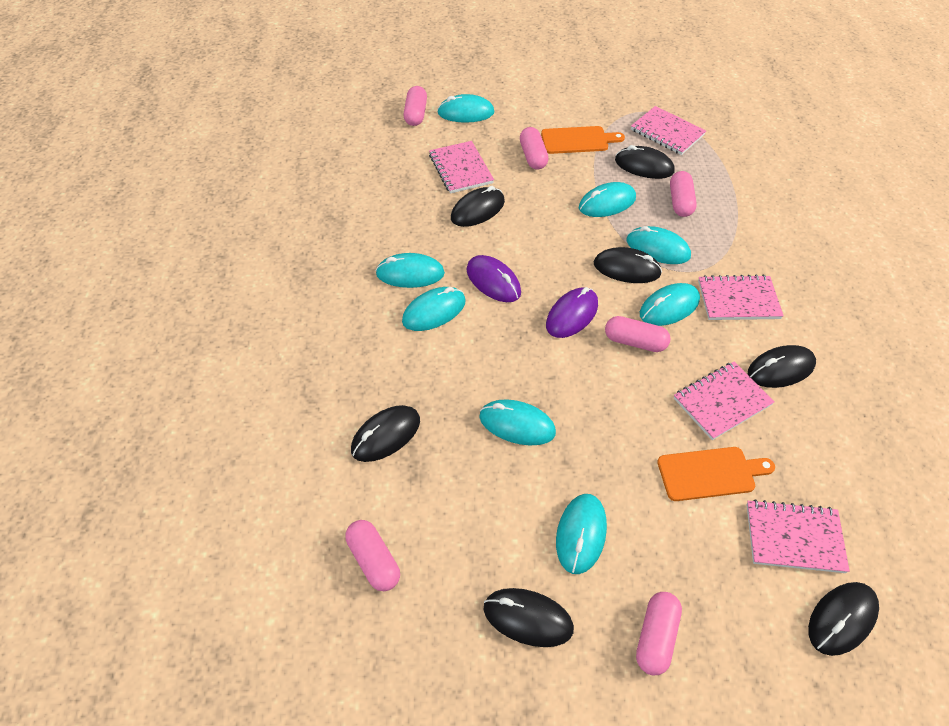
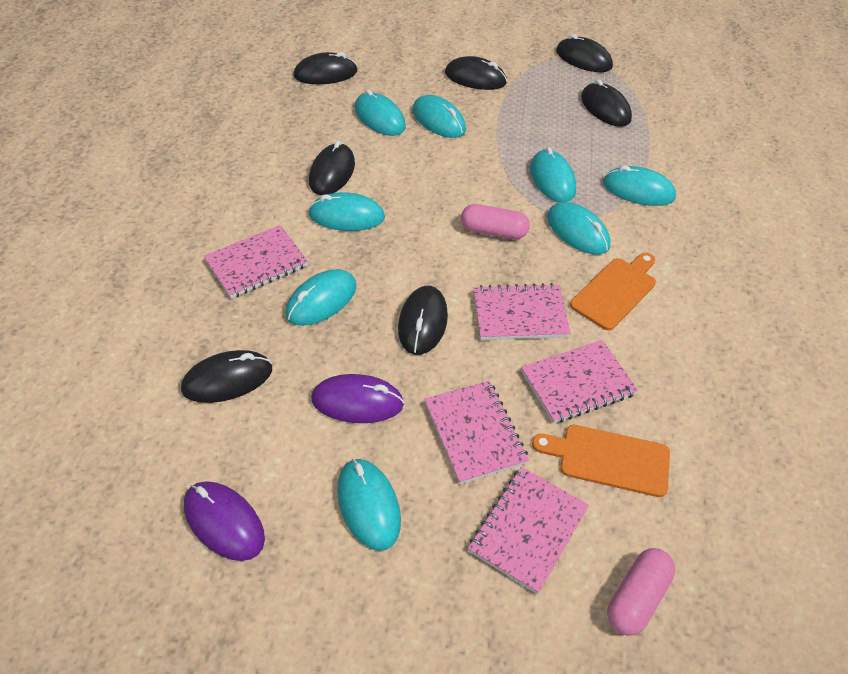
pink capsule: 6 -> 2

